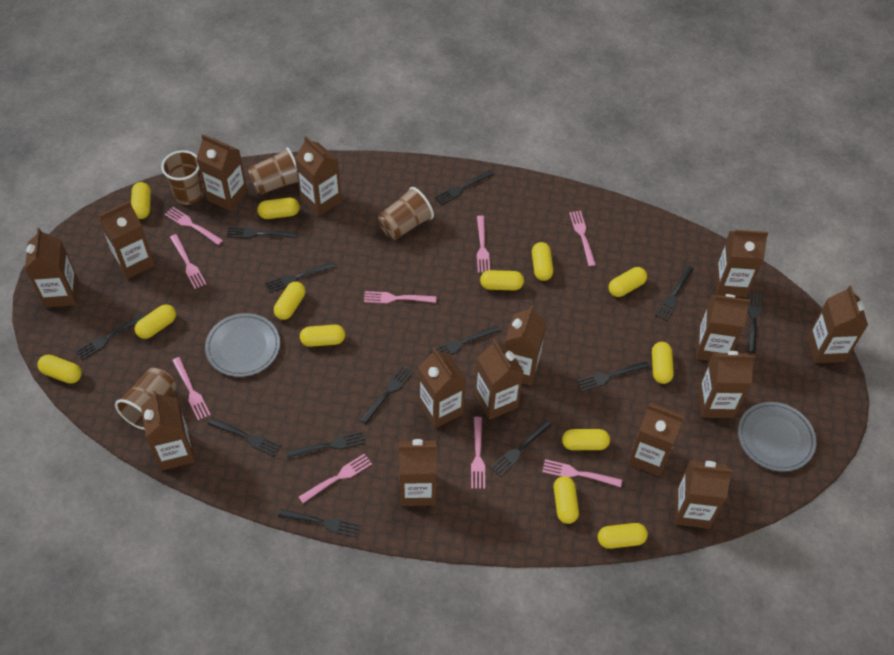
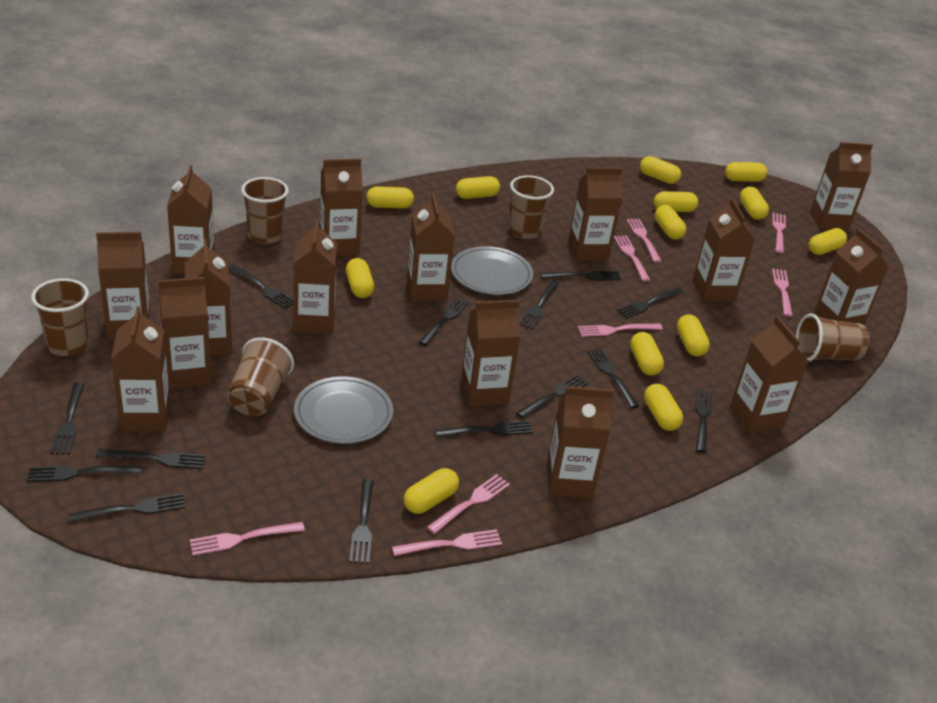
black fork: 13 -> 14
brown cup: 4 -> 5
pink fork: 9 -> 8

